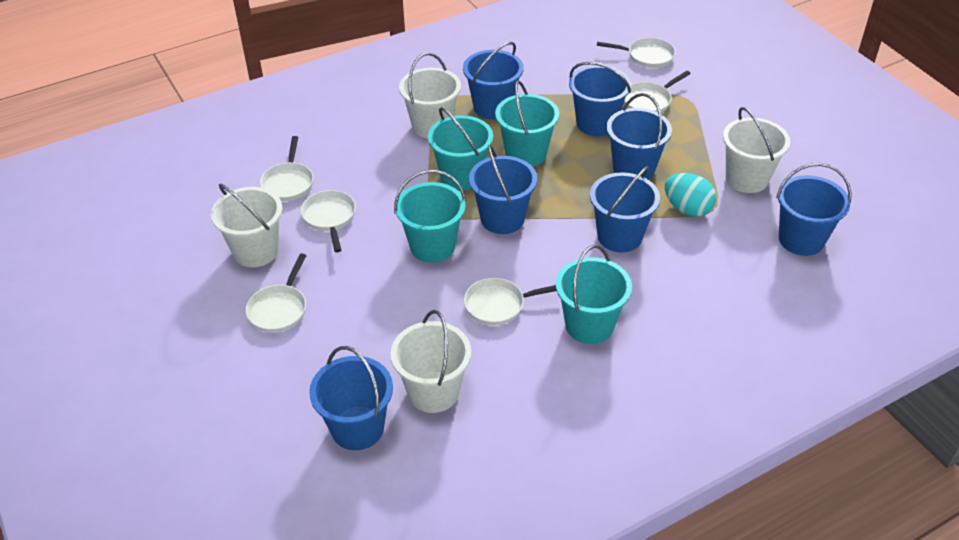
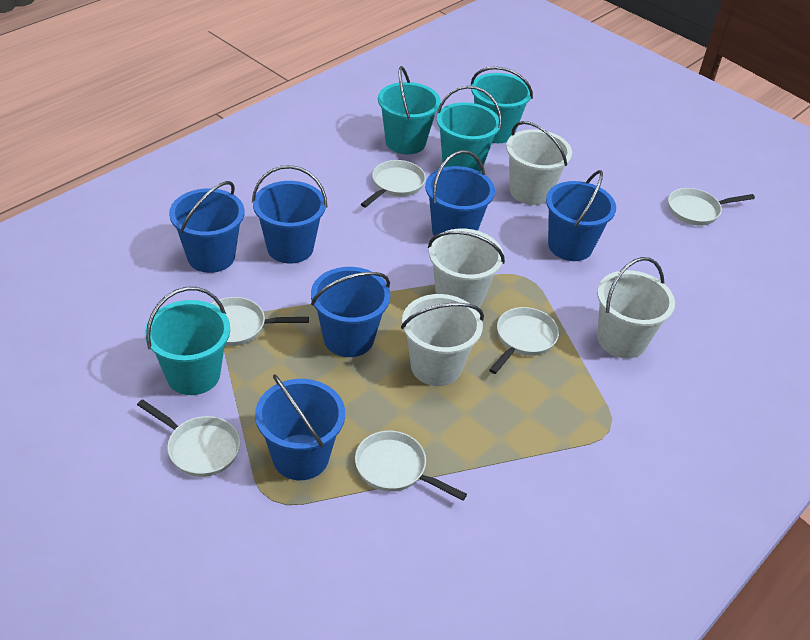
blue bucket: 7 -> 6
turquoise egg: 1 -> 0

